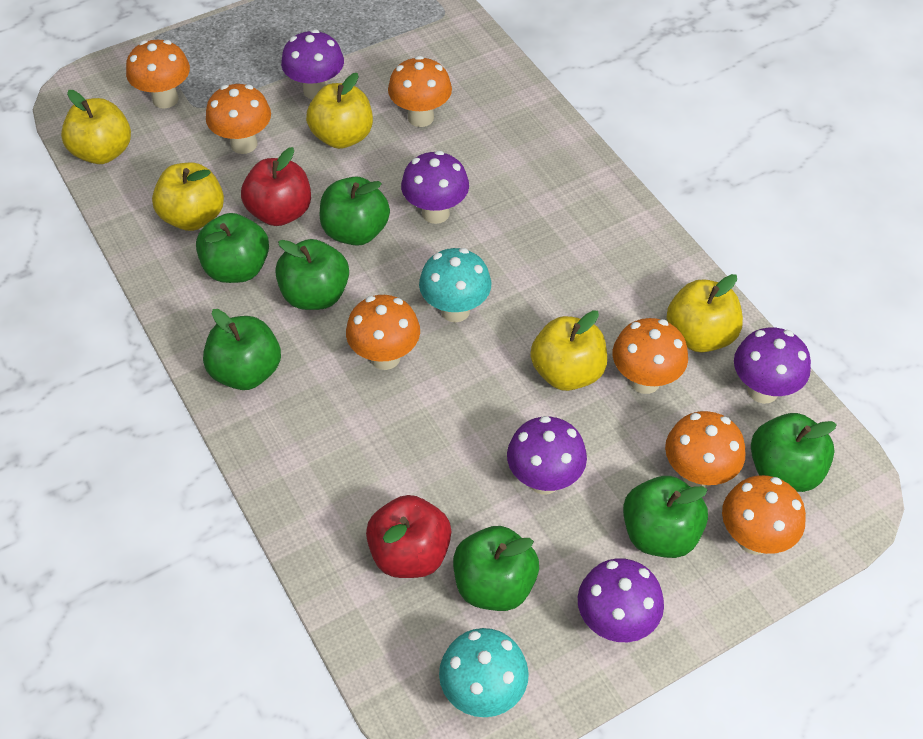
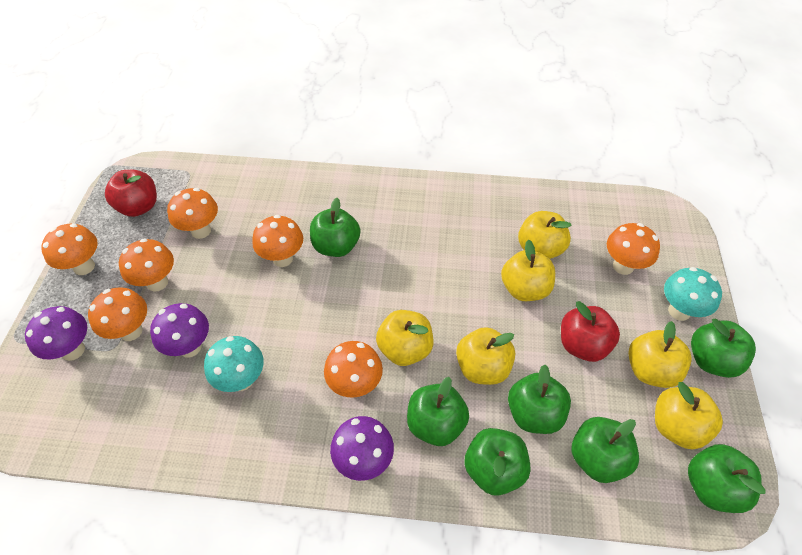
purple mushroom: 5 -> 3
yellow apple: 5 -> 6

